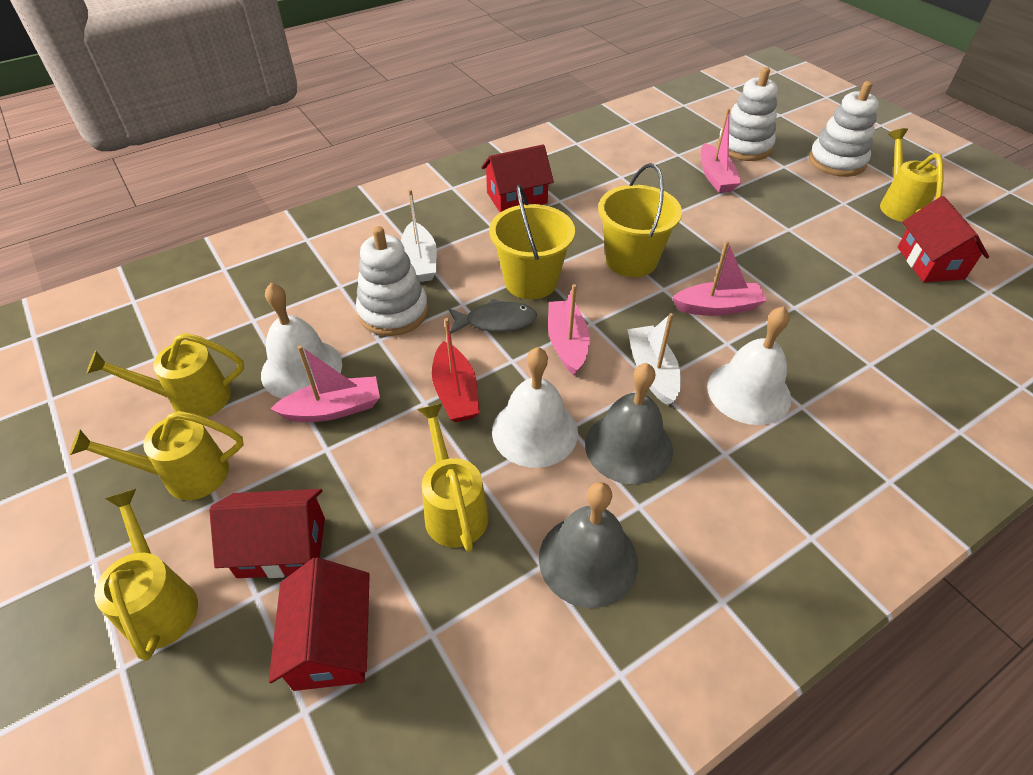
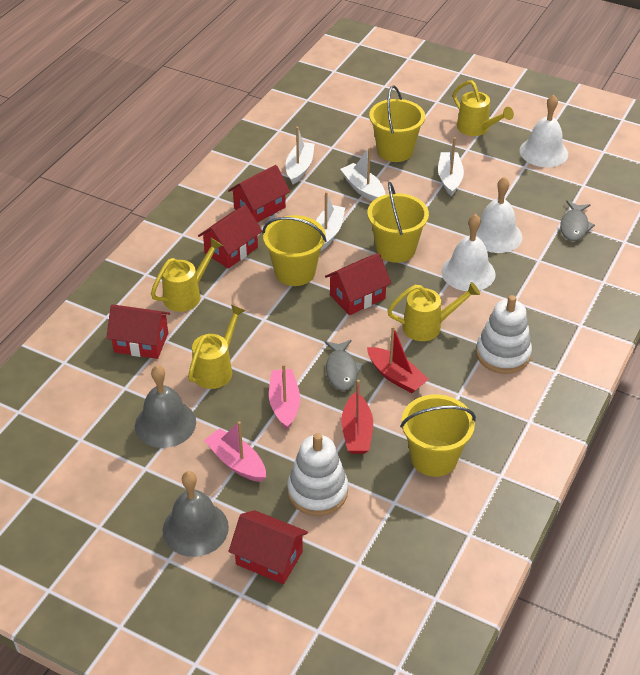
grey fish: 1 -> 2
pink boat: 4 -> 2
red boat: 1 -> 2
red house: 4 -> 5
white boat: 2 -> 4
white stacking toy: 3 -> 2
yellow bucket: 2 -> 4
yellow watering can: 5 -> 4

